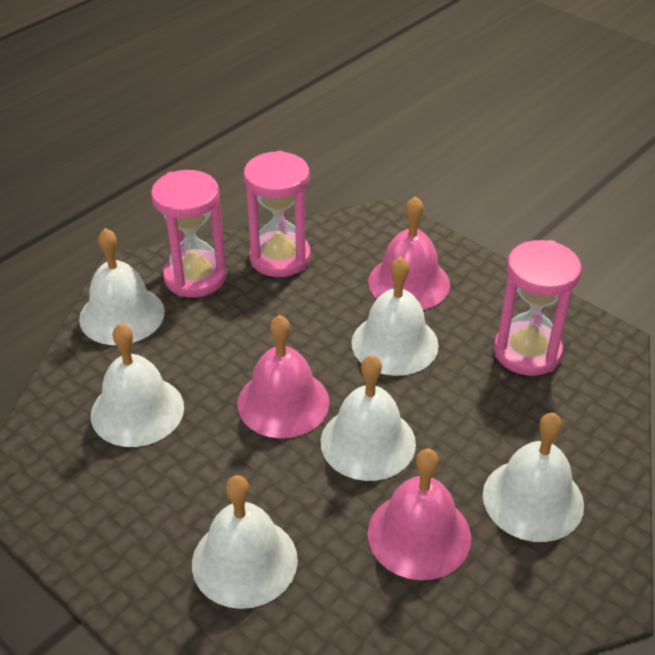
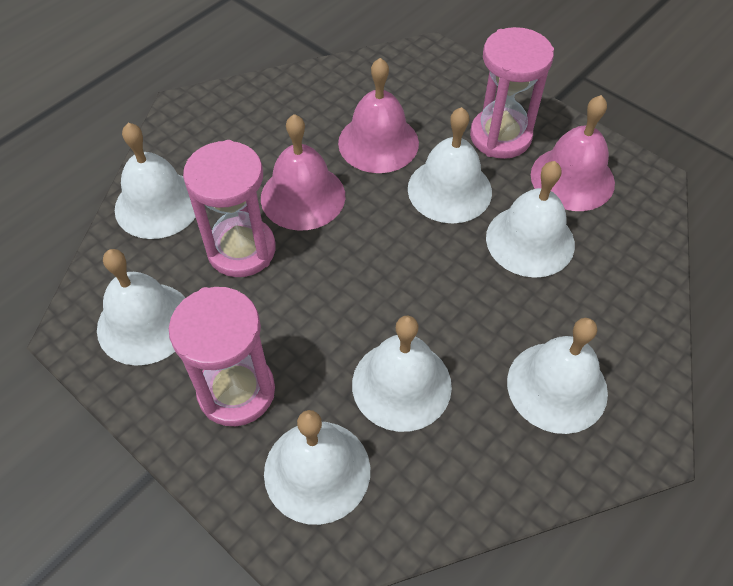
white bell: 6 -> 7

